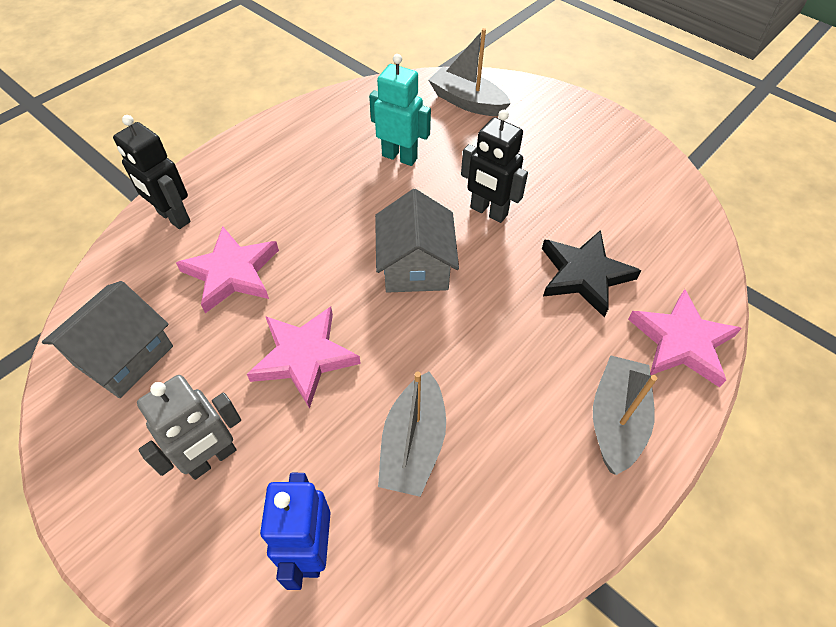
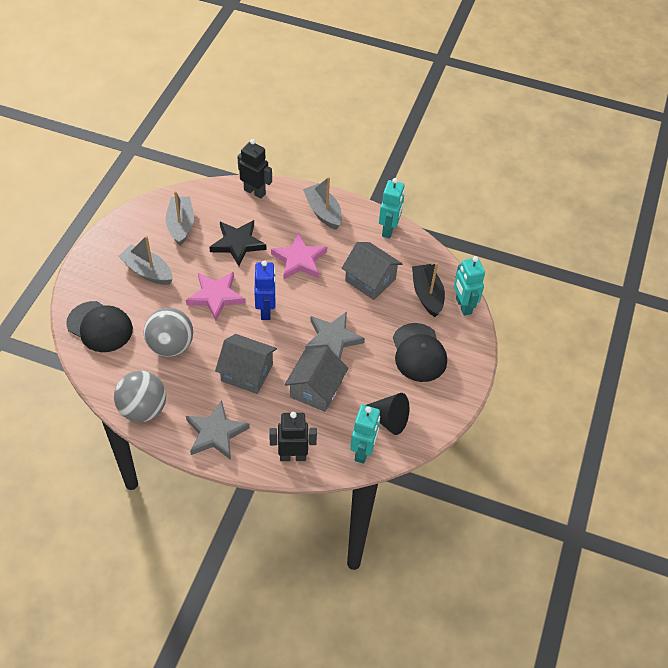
black boat: 0 -> 1
black cap: 0 -> 2
black cone: 0 -> 1
grey ball: 0 -> 2
grey house: 2 -> 3
grey robot: 1 -> 0
grey star: 0 -> 2
pink star: 3 -> 2
turquoise robot: 1 -> 3

